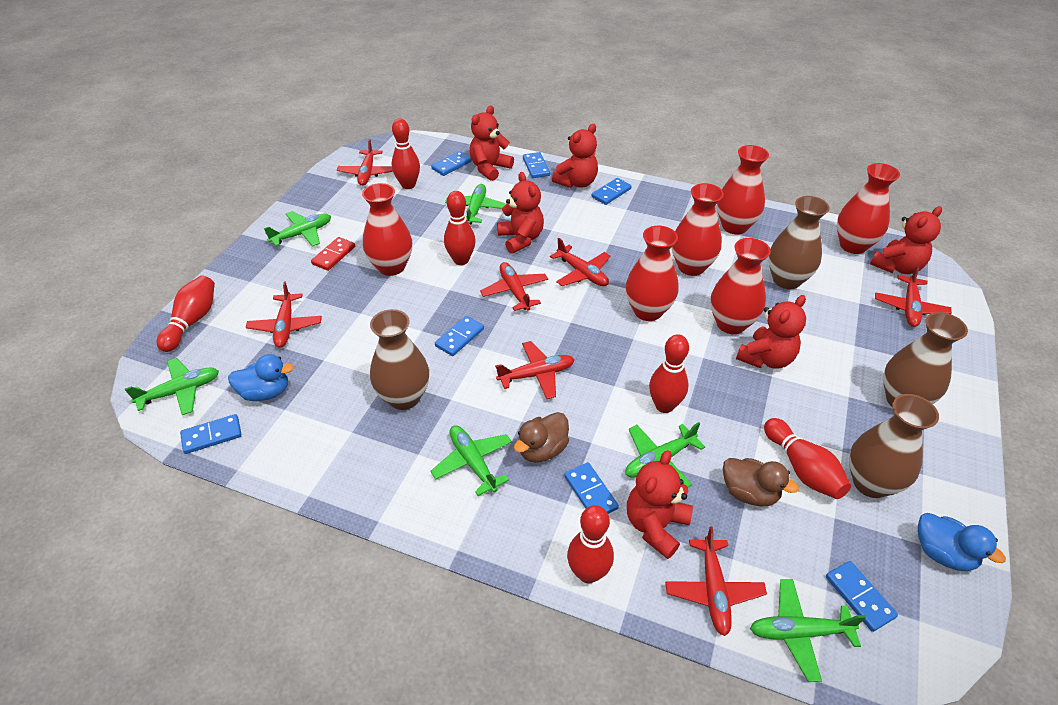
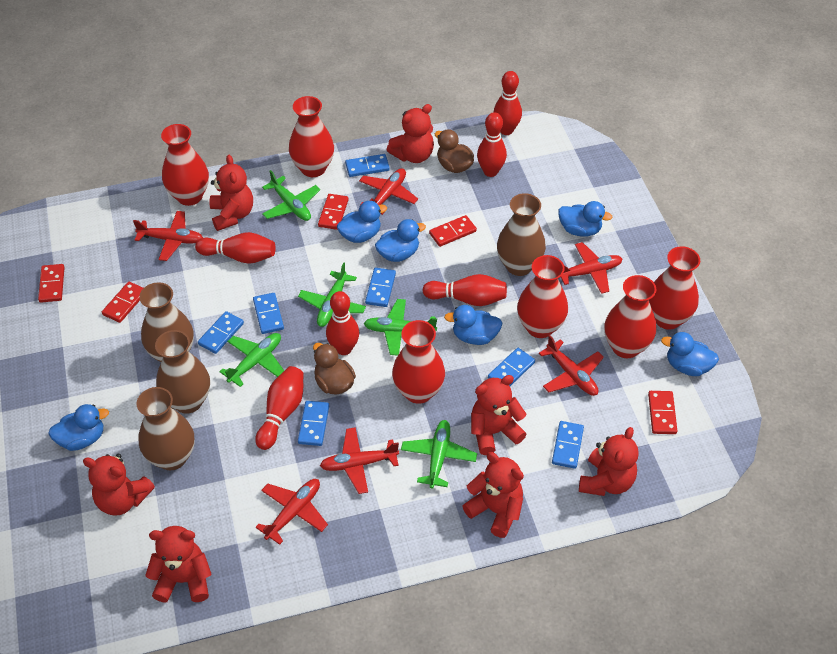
blue duck: 2 -> 6
green plane: 6 -> 5
red domino: 1 -> 5
red plane: 7 -> 6
red teddy bear: 6 -> 7

